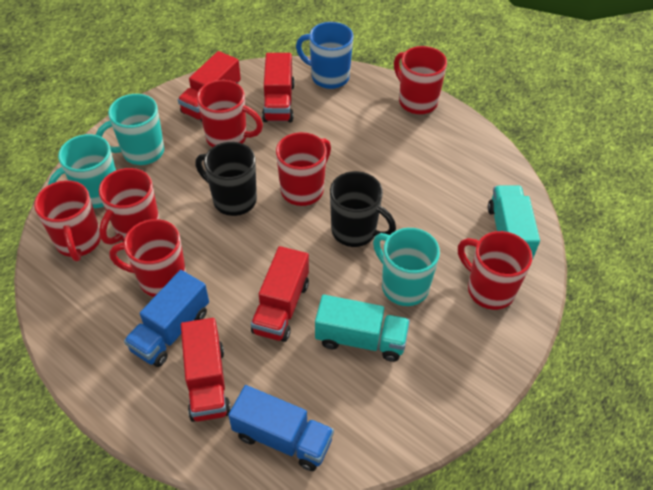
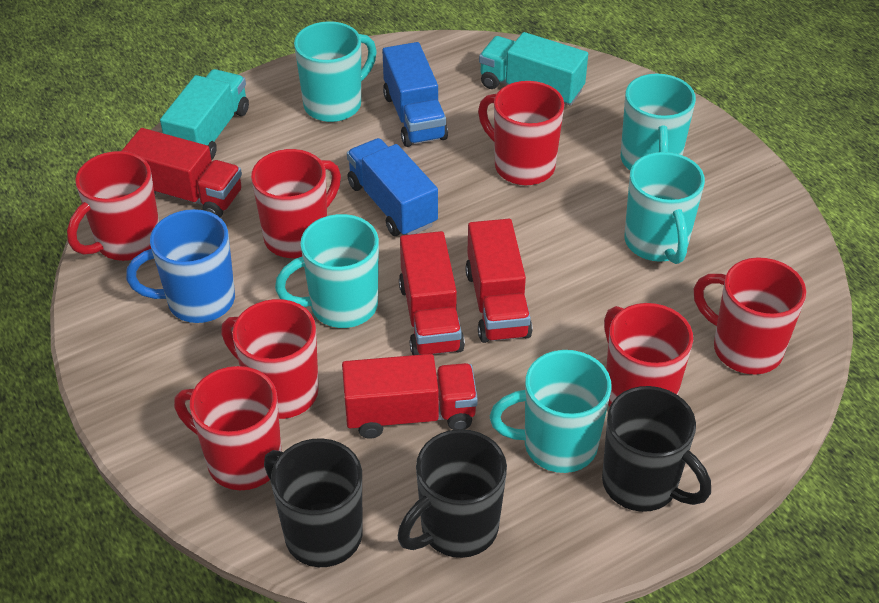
black mug: 2 -> 3
turquoise mug: 3 -> 5

